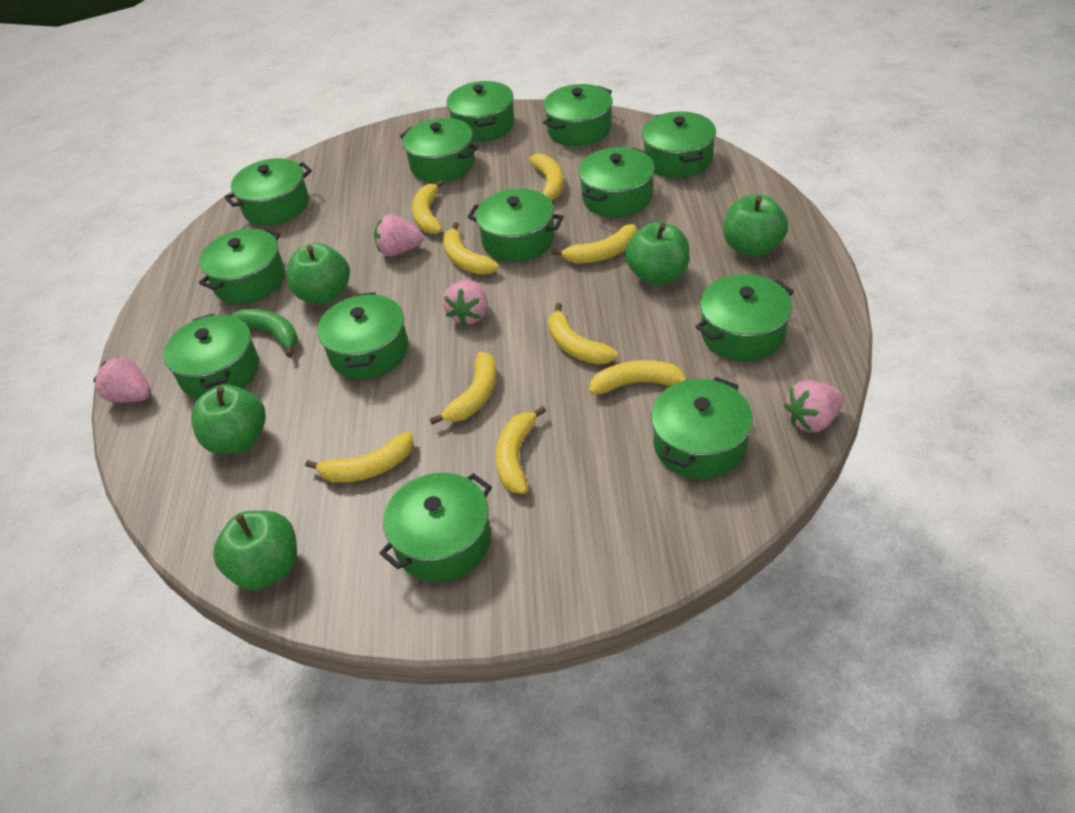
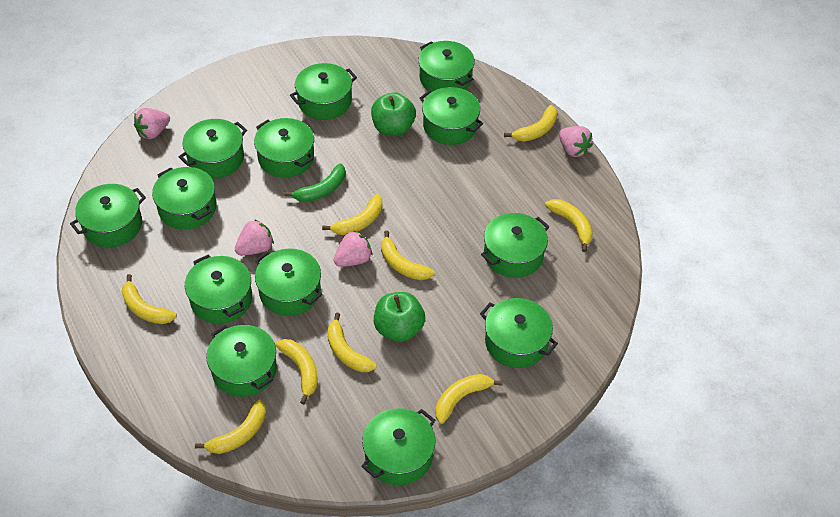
green apple: 5 -> 2

